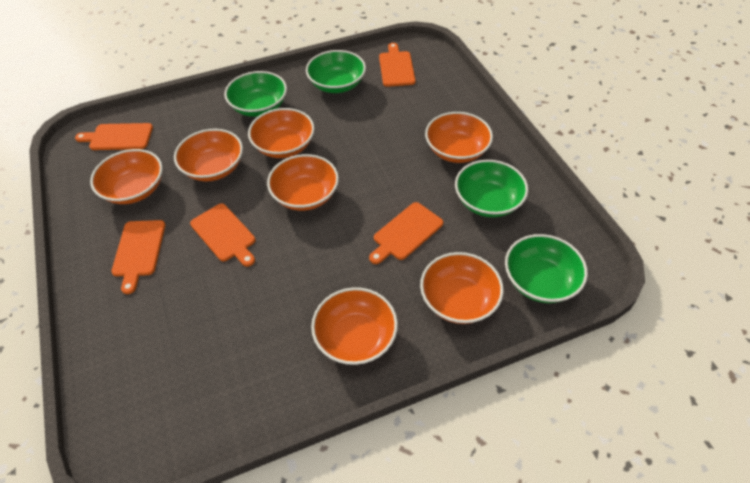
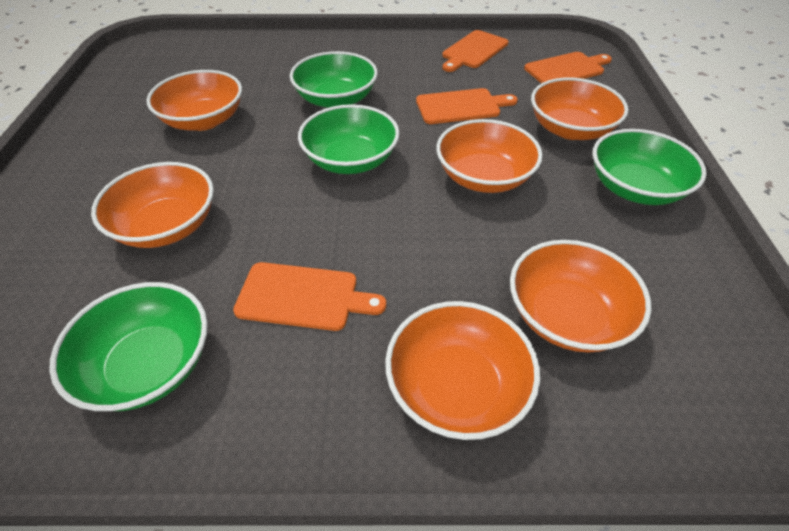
orange bowl: 7 -> 6
orange cutting board: 5 -> 4

